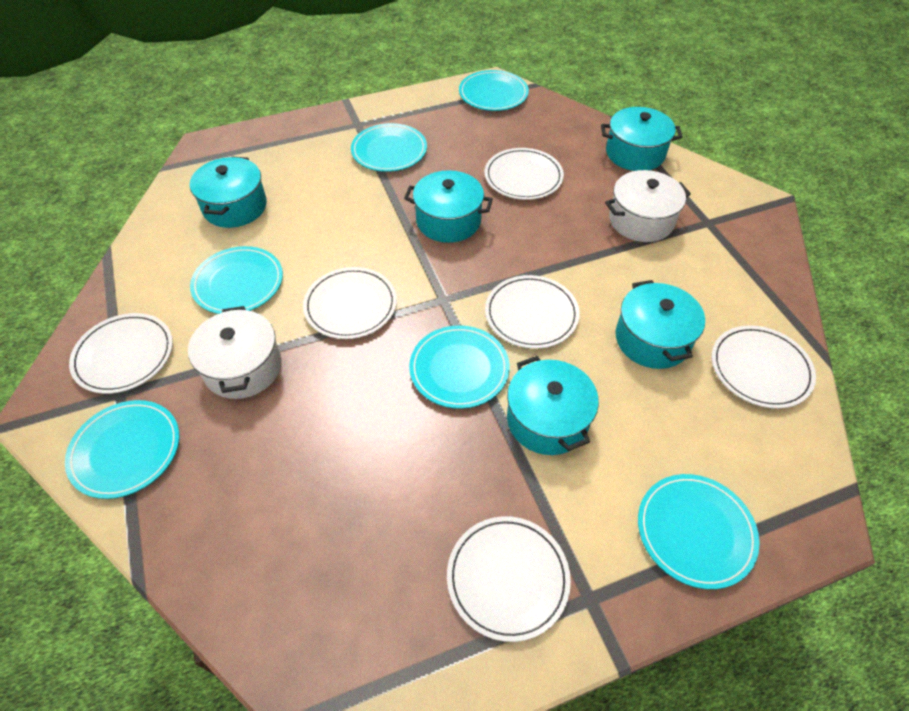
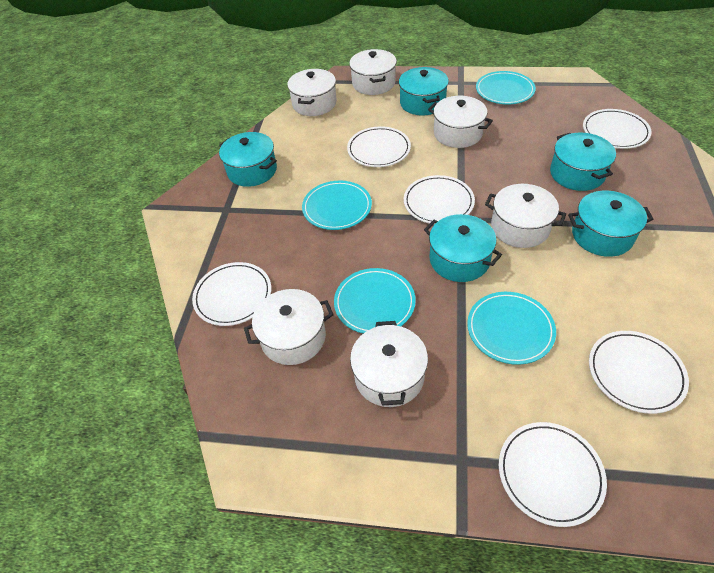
turquoise plate: 6 -> 4
white pot: 2 -> 6

